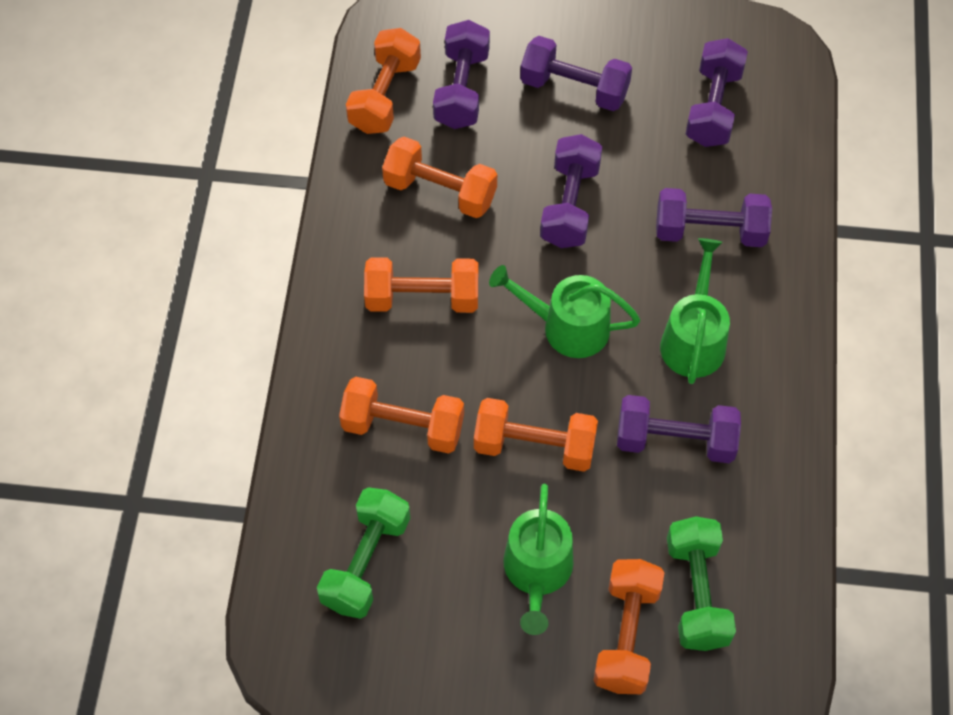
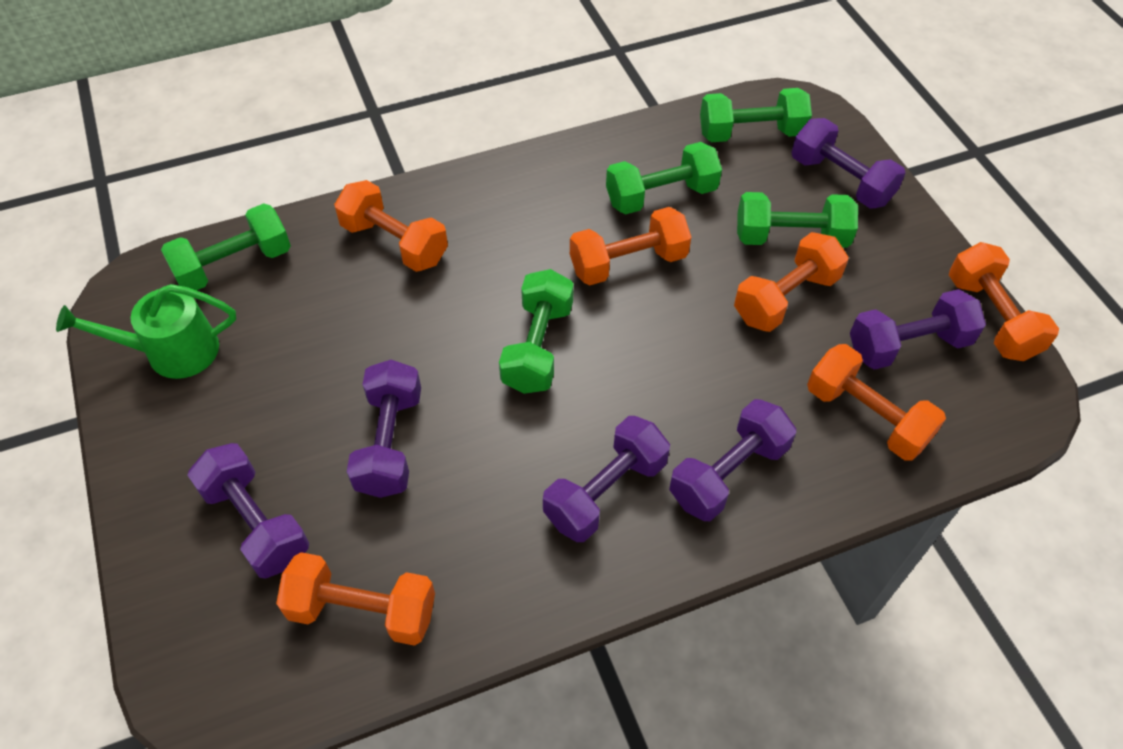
green dumbbell: 2 -> 5
green watering can: 3 -> 1

